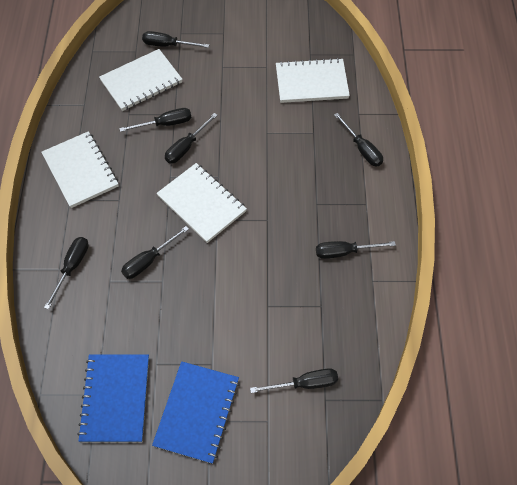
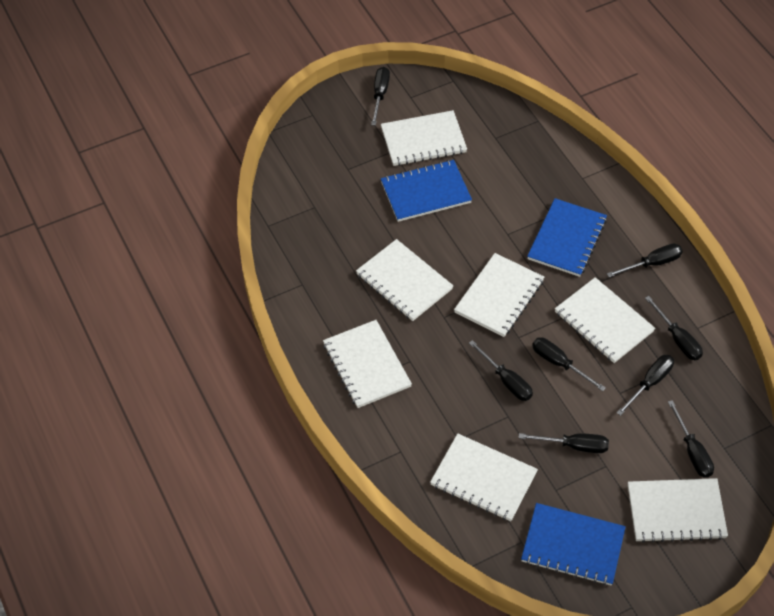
blue notebook: 2 -> 3
white notebook: 4 -> 7

